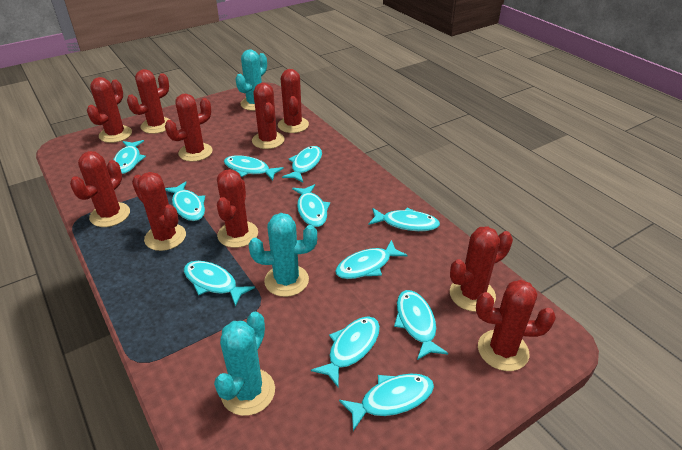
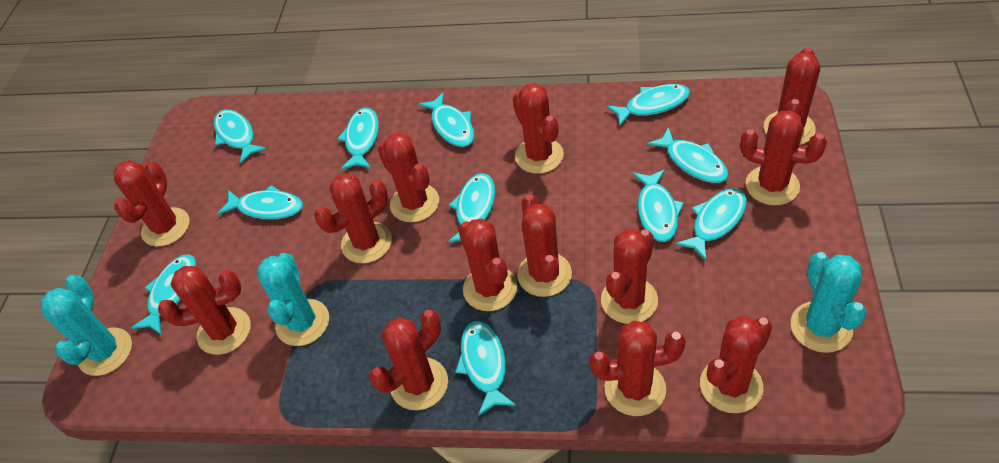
red cactus: 10 -> 13

